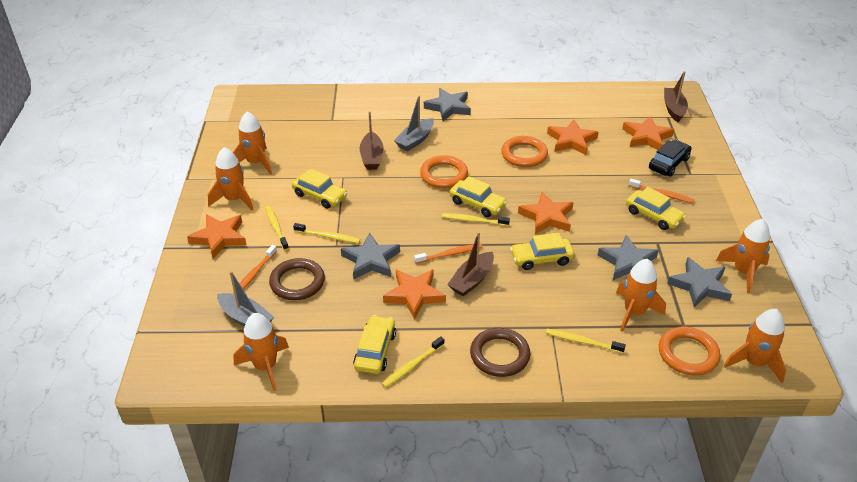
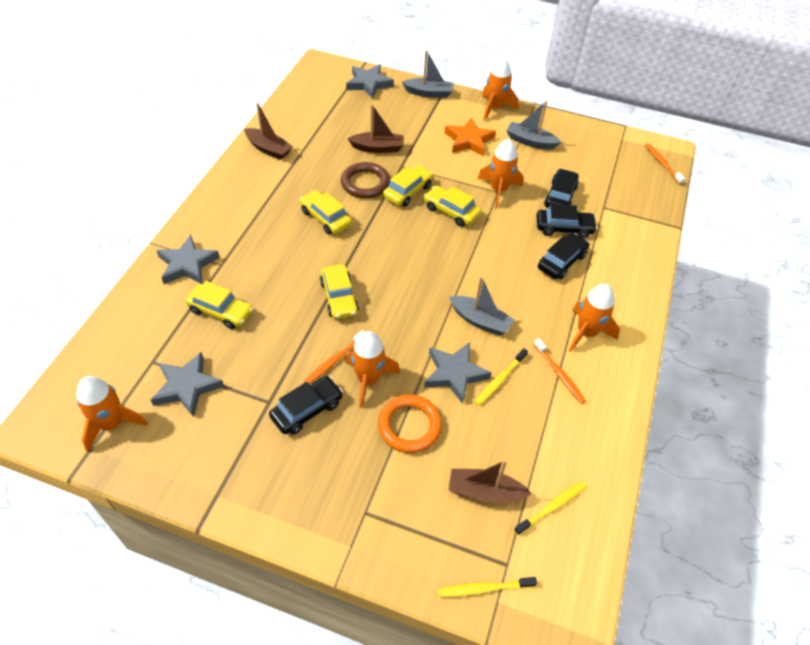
black car: 1 -> 4
brown ring: 2 -> 1
grey boat: 2 -> 3
orange ring: 3 -> 1
orange rocket: 6 -> 5
orange star: 5 -> 1
yellow toothbrush: 5 -> 3

